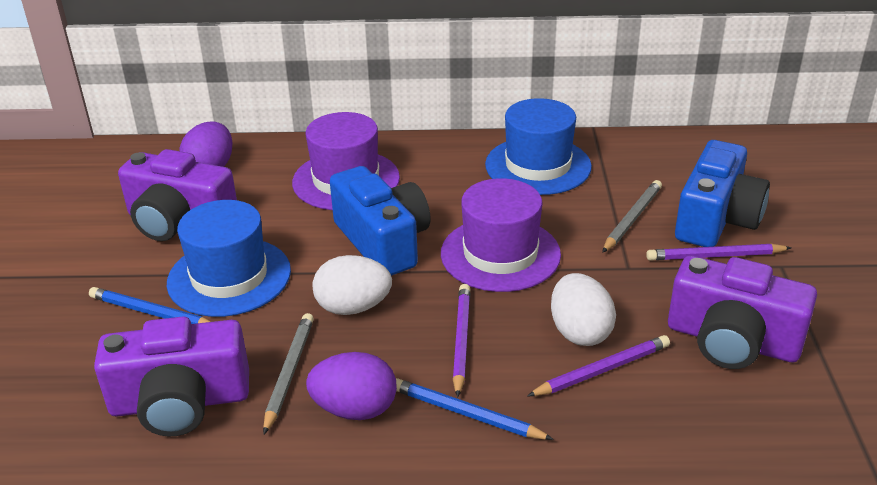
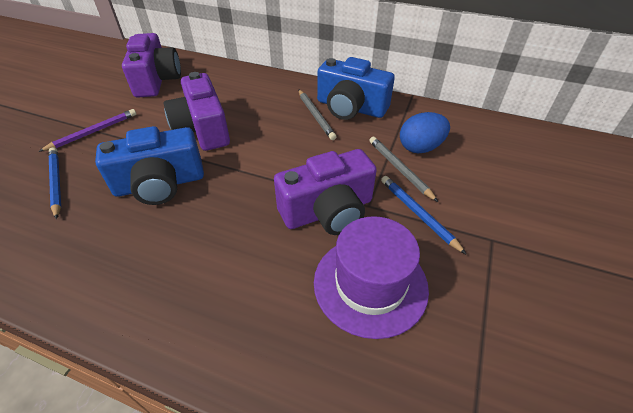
blue egg: 0 -> 1
blue hat: 2 -> 0
purple egg: 2 -> 0
purple hat: 2 -> 1
purple pencil: 3 -> 1
white egg: 2 -> 0

